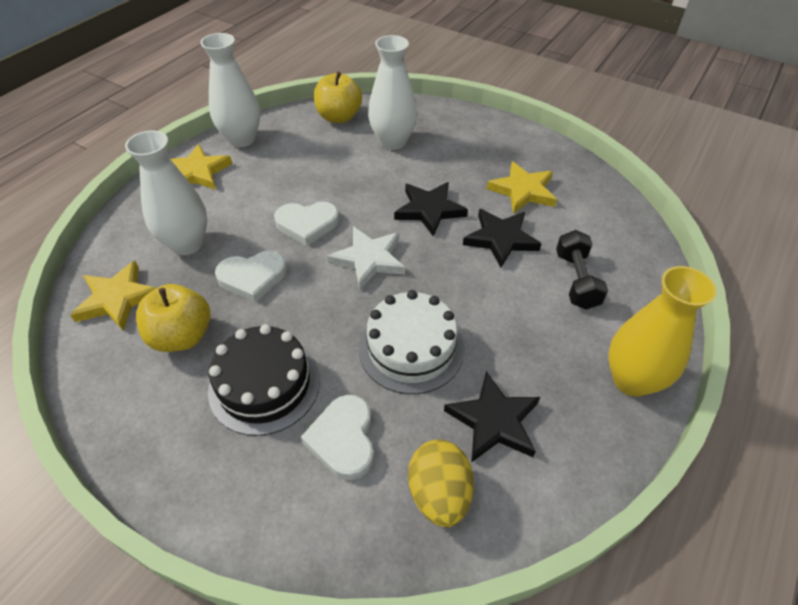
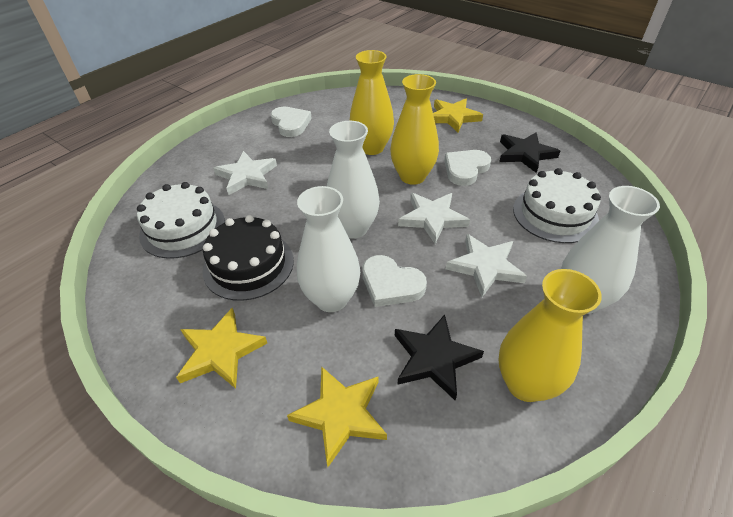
black dumbbell: 1 -> 0
black star: 3 -> 2
white cake: 1 -> 2
white star: 1 -> 3
yellow apple: 2 -> 0
yellow egg: 1 -> 0
yellow vase: 1 -> 3

